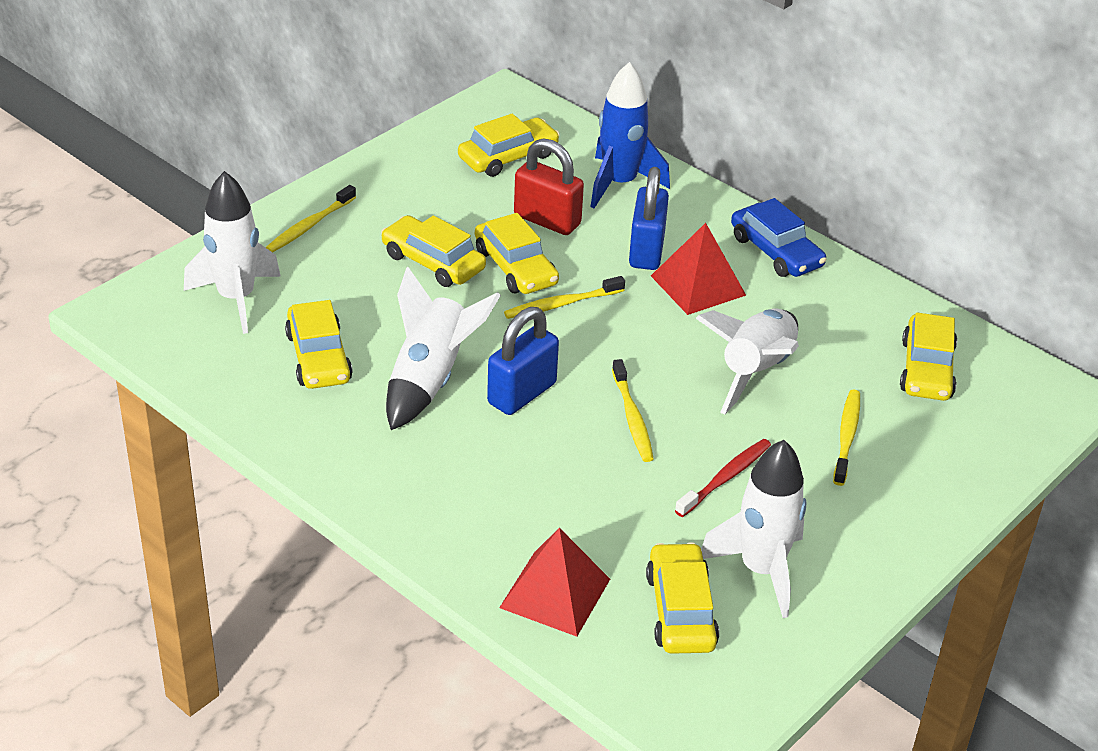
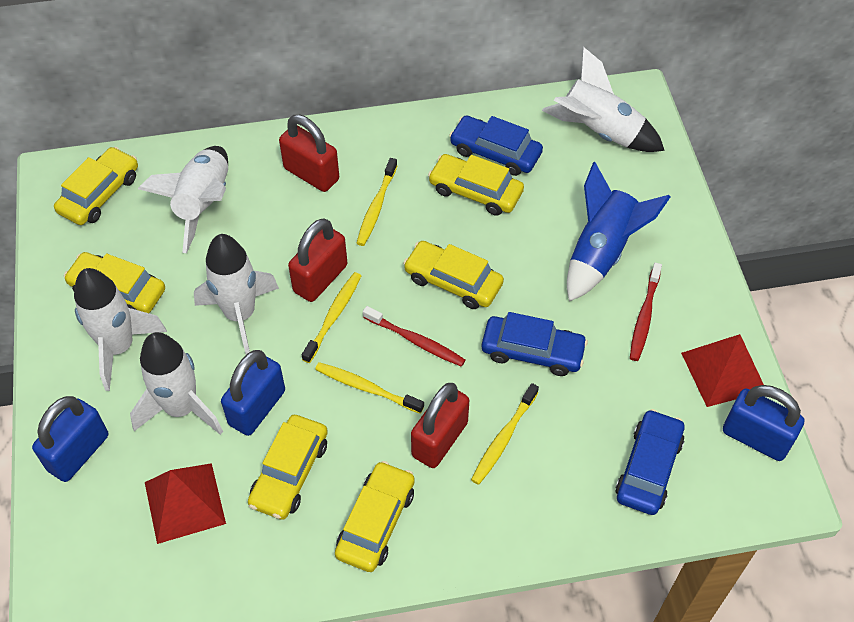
blue car: 1 -> 3
blue padlock: 2 -> 3
red padlock: 1 -> 3
red toothbrush: 1 -> 2
white rocket: 4 -> 5

